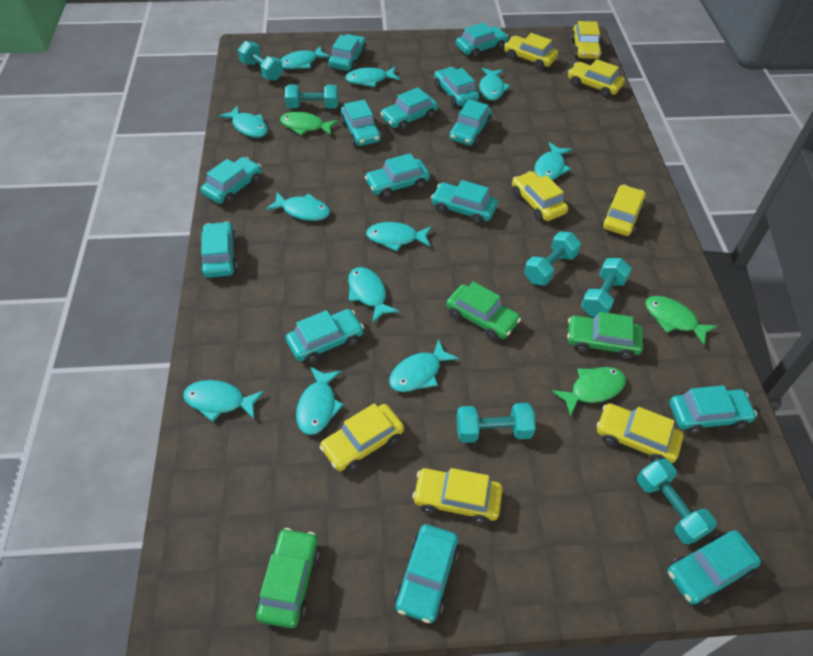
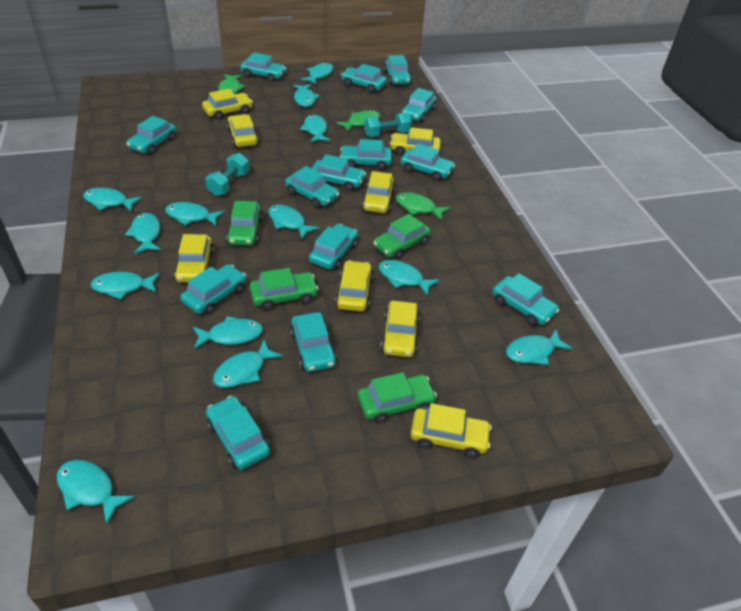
green car: 3 -> 4
turquoise dumbbell: 6 -> 2
turquoise fish: 11 -> 13

